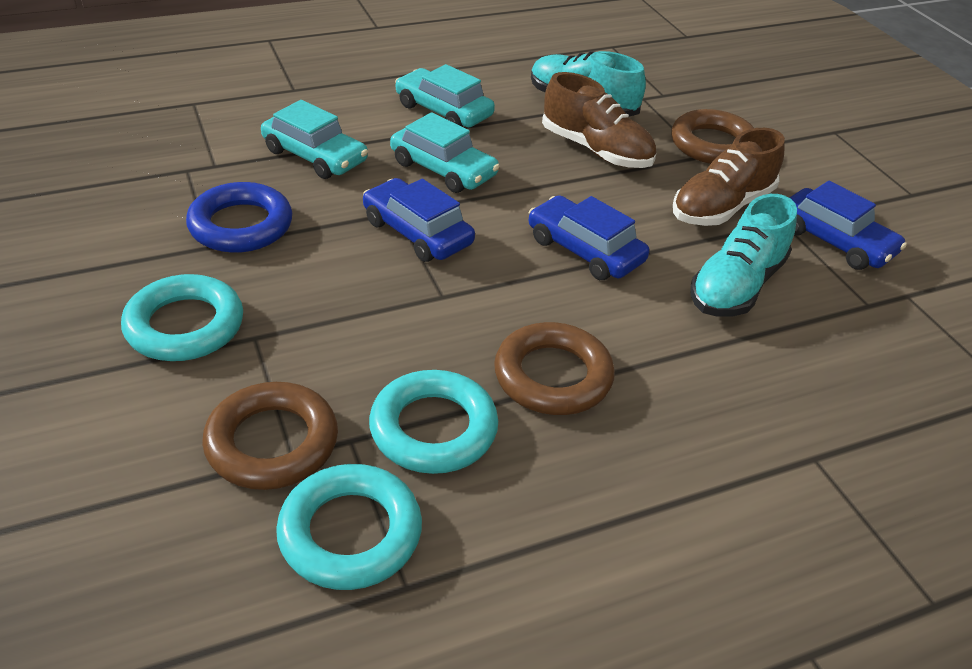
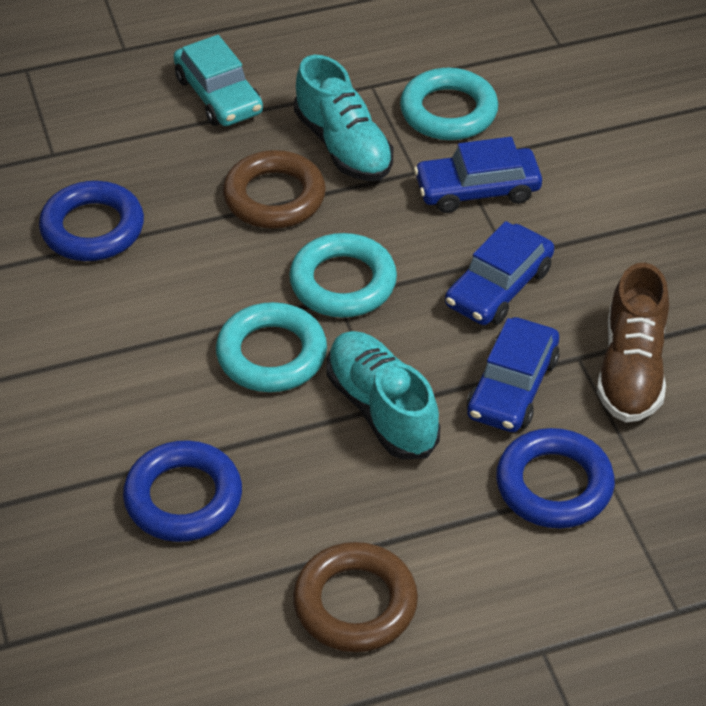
blue ring: 1 -> 3
brown ring: 3 -> 2
brown shoe: 2 -> 1
turquoise car: 3 -> 1

